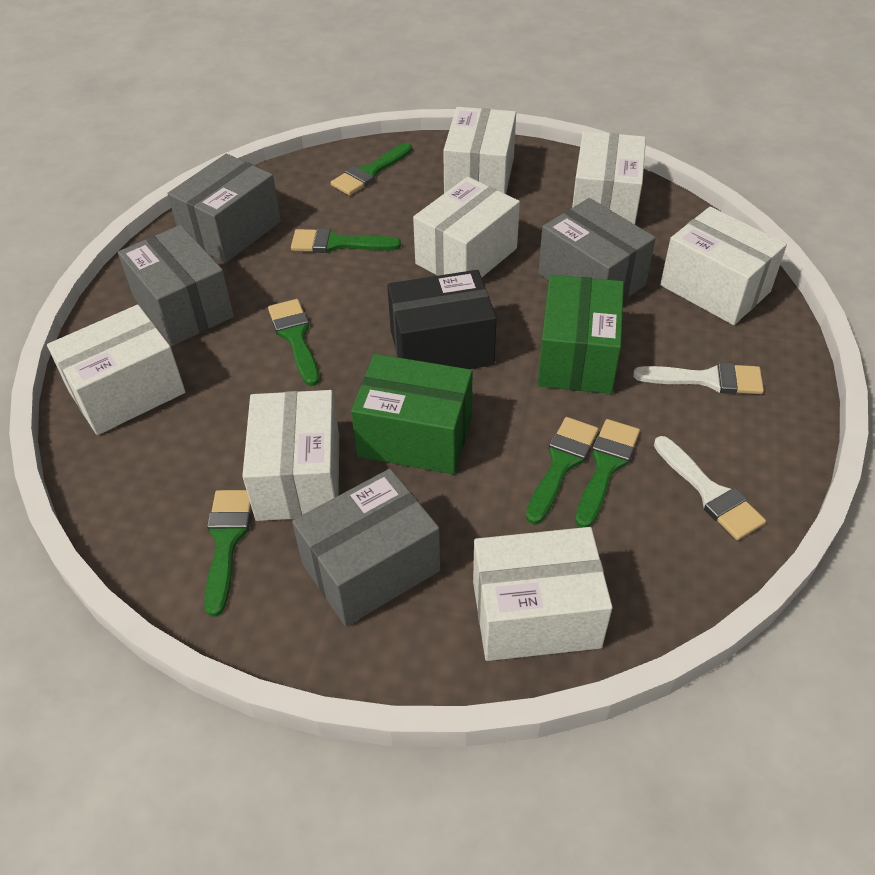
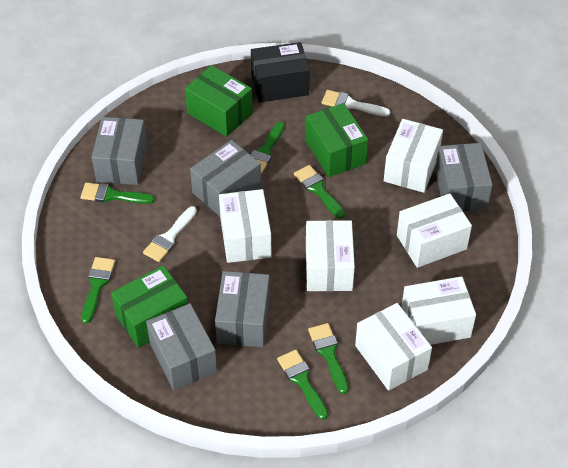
green box: 2 -> 3
grey box: 4 -> 5
white box: 7 -> 6

